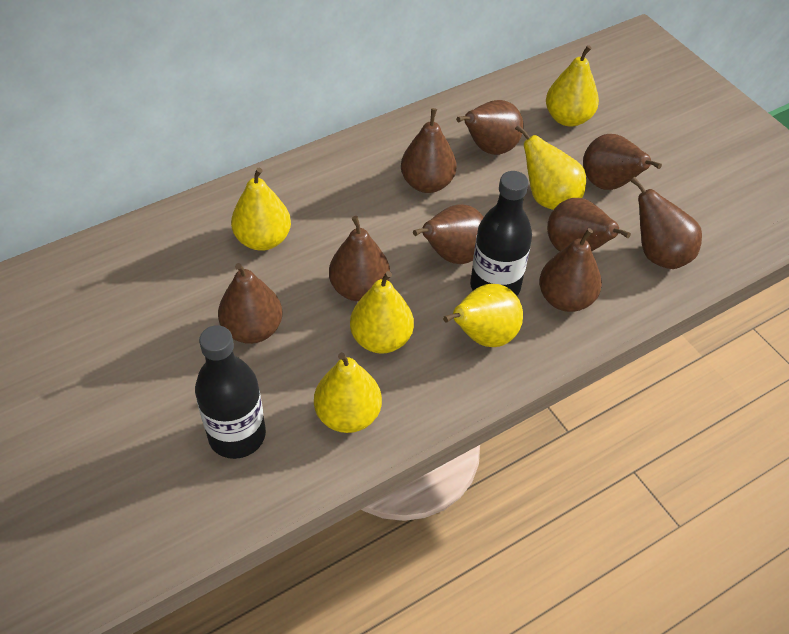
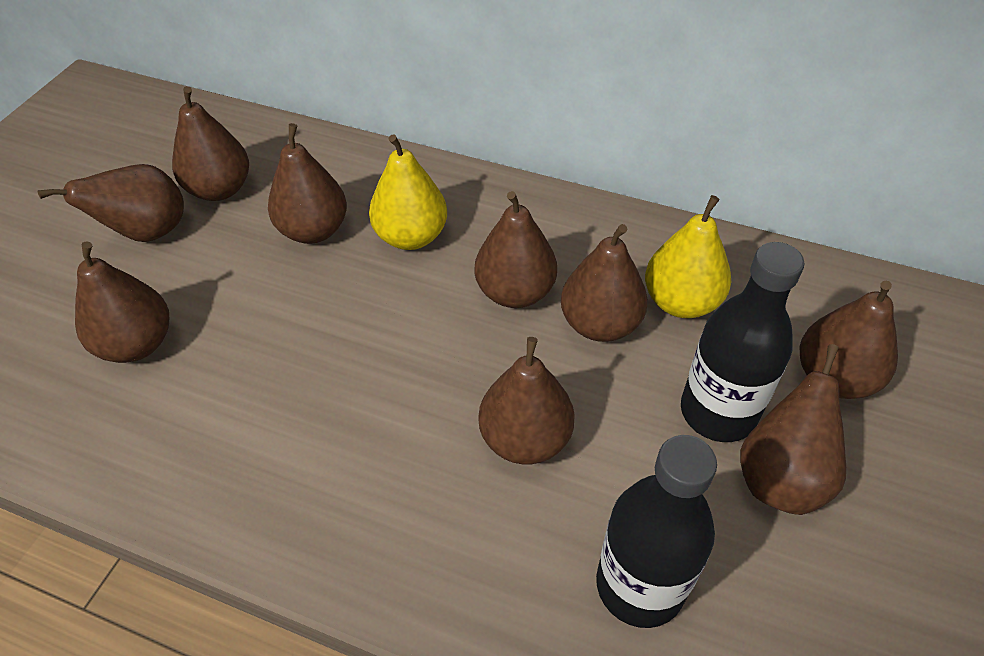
yellow pear: 6 -> 2

